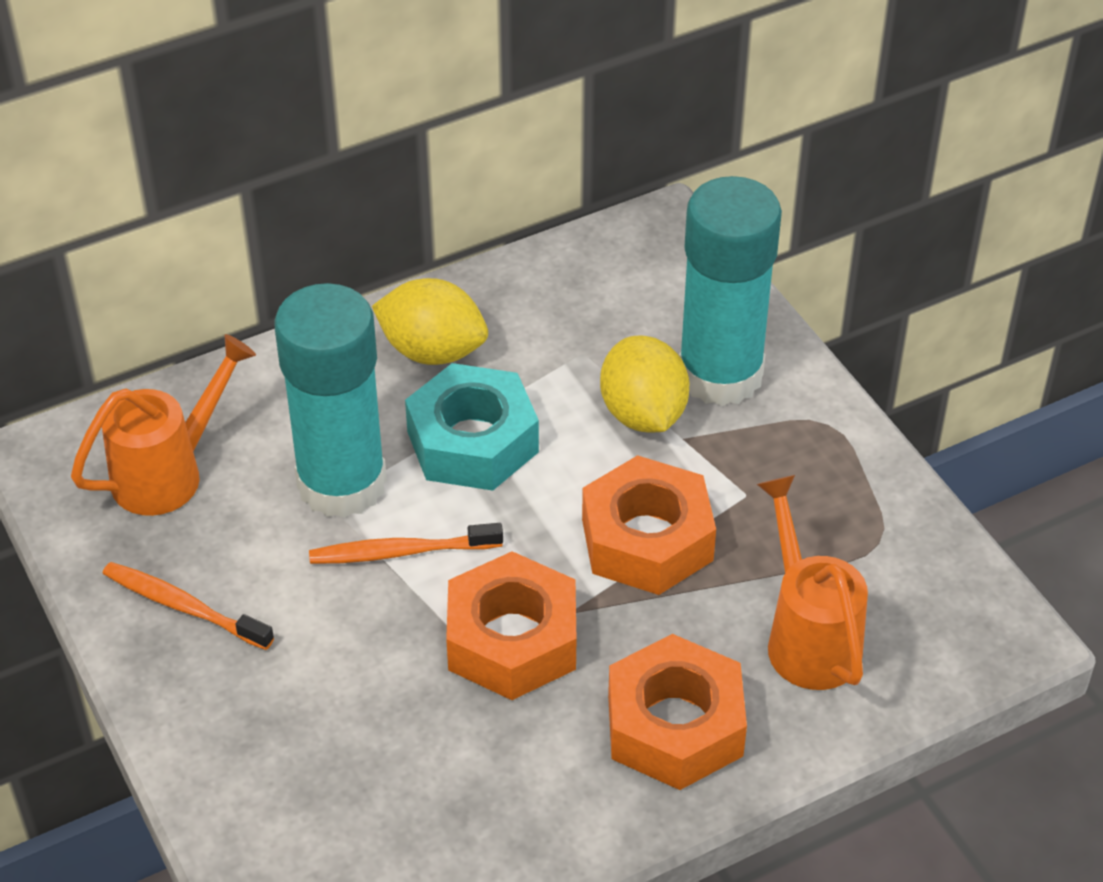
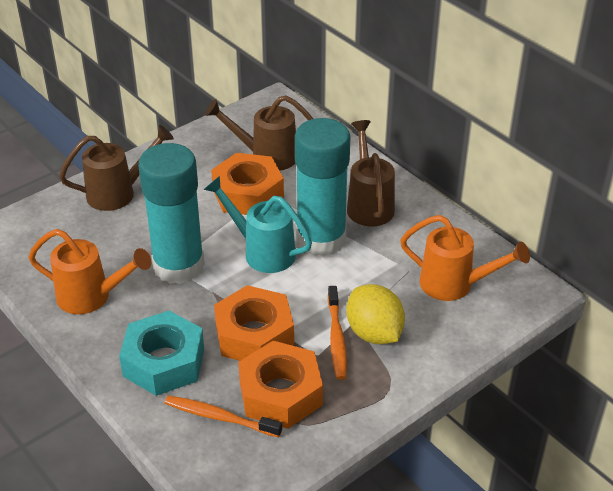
brown watering can: 0 -> 3
turquoise watering can: 0 -> 1
yellow lemon: 2 -> 1

